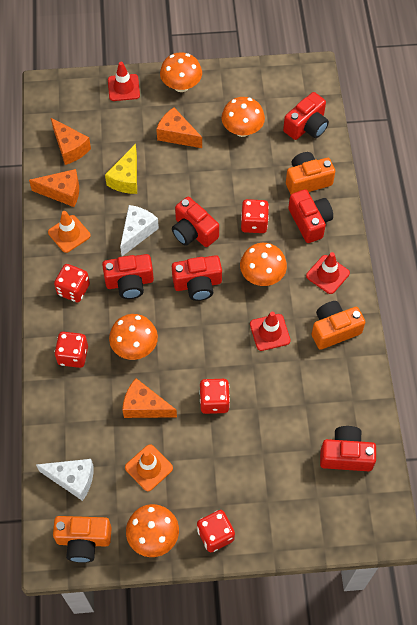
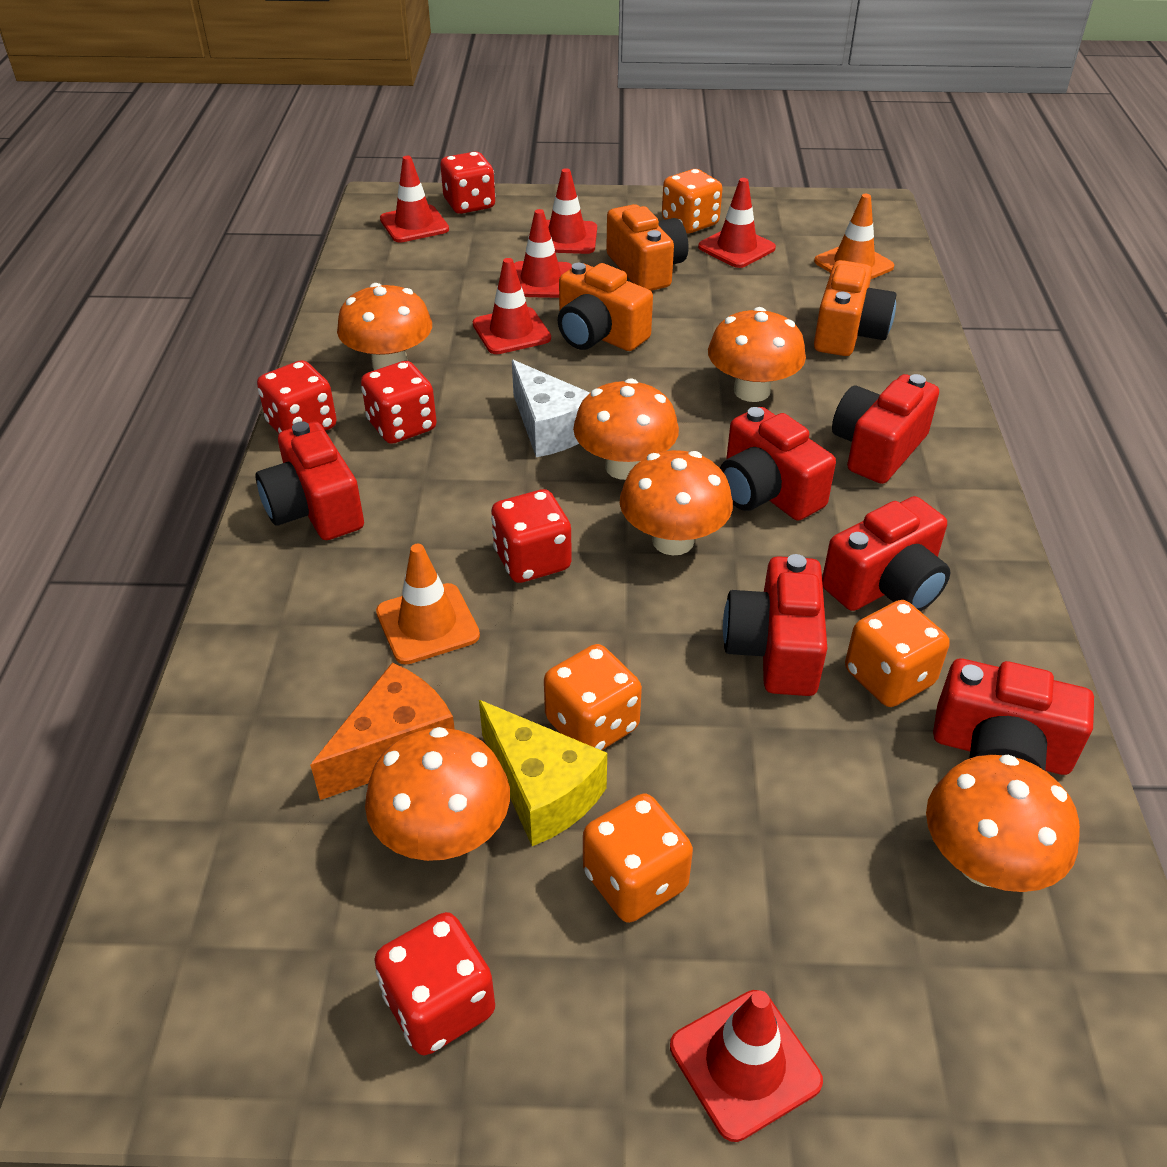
orange cheese: 4 -> 1
orange dice: 0 -> 4
orange mushroom: 5 -> 6
red traffic cone: 3 -> 6
white cheese: 2 -> 1

